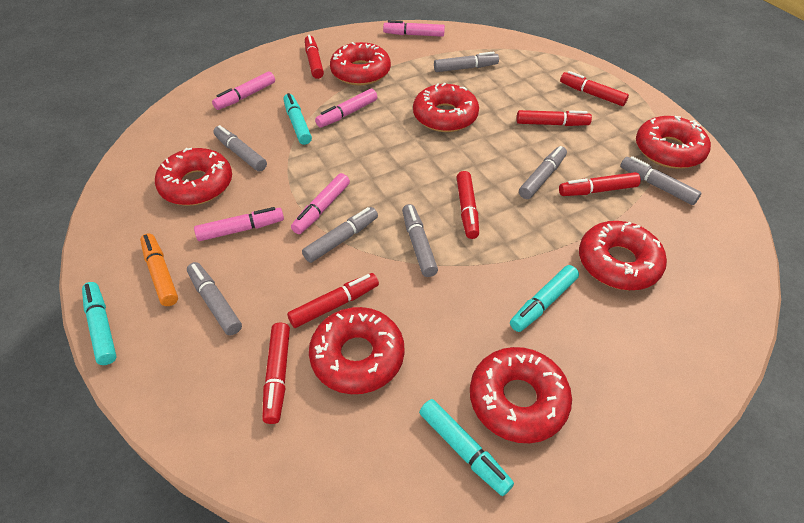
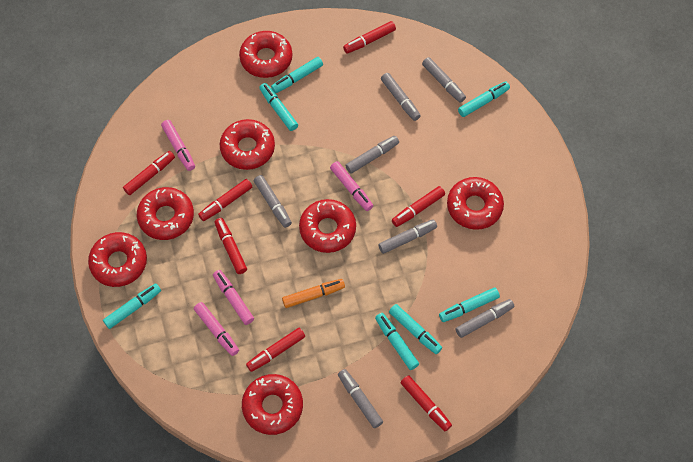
pink marker: 5 -> 4
turquoise marker: 4 -> 7

